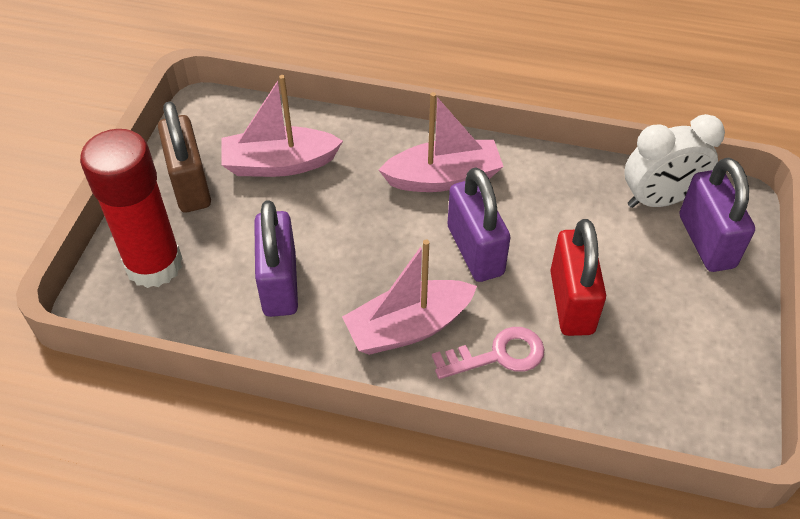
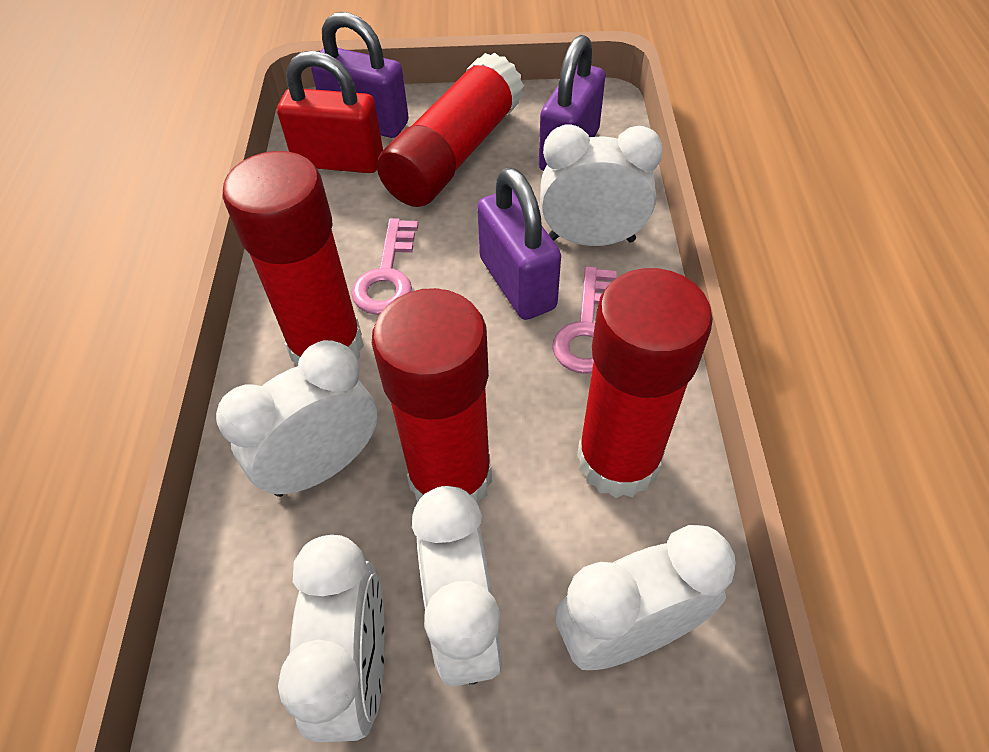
brown padlock: 1 -> 0
pink boat: 3 -> 0
pink key: 1 -> 2
red glue stick: 1 -> 4
white clock: 1 -> 5

